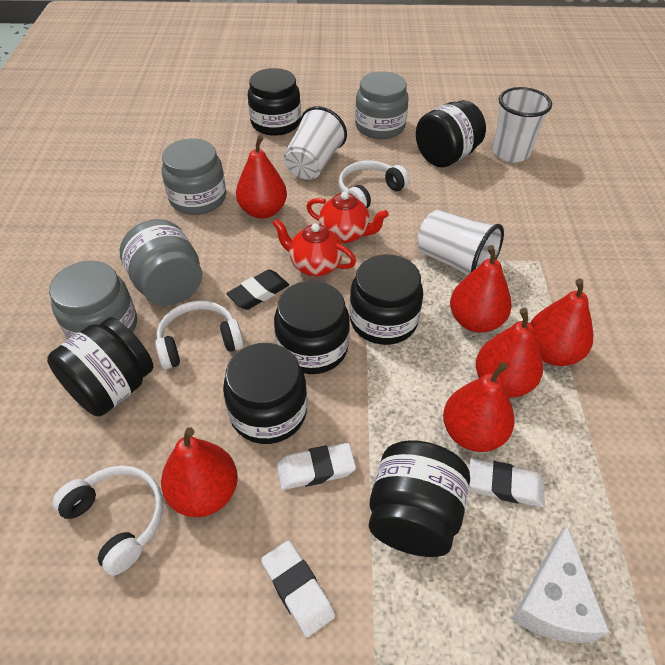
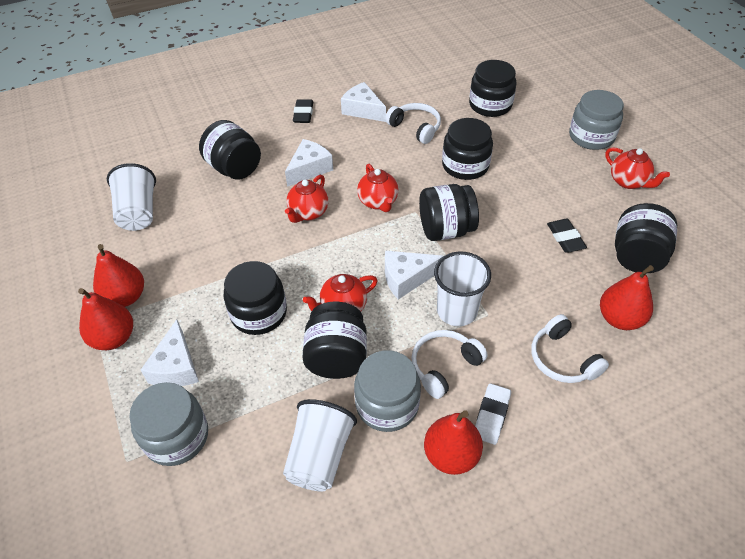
black eraser: 1 -> 2
grey jar: 4 -> 3
red pear: 6 -> 4
red teapot: 2 -> 4
white cheese: 1 -> 4
white eraser: 3 -> 1

